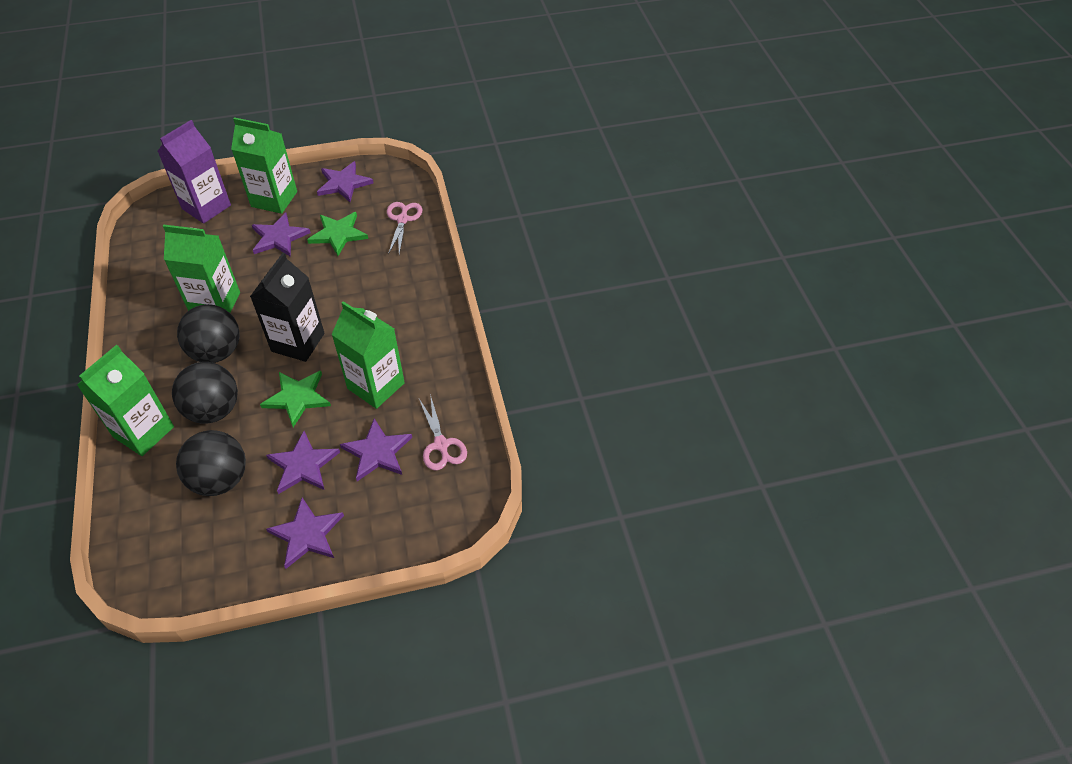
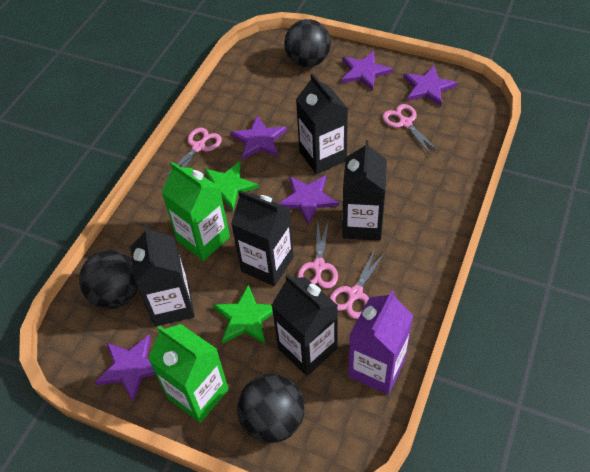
black carton: 1 -> 5
green carton: 4 -> 2
pink scissors: 2 -> 4

